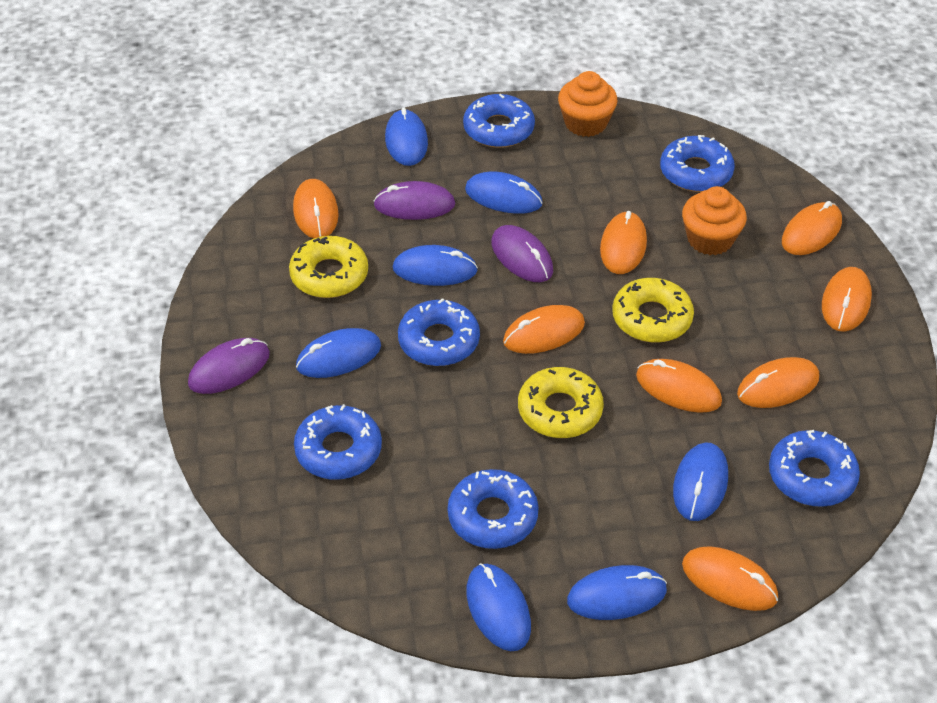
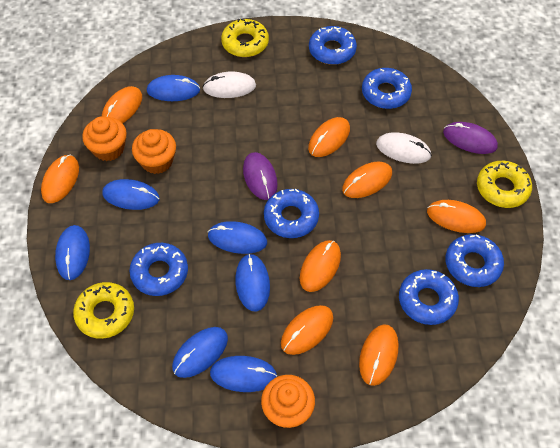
orange cupcake: 2 -> 3
purple mouse: 3 -> 2
white mouse: 0 -> 2

